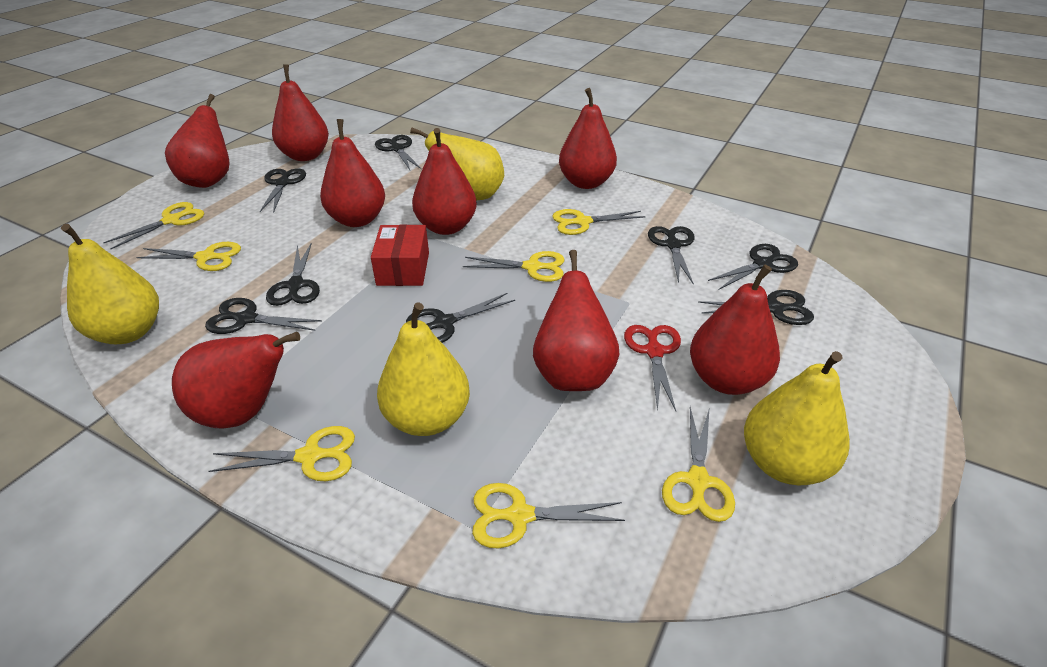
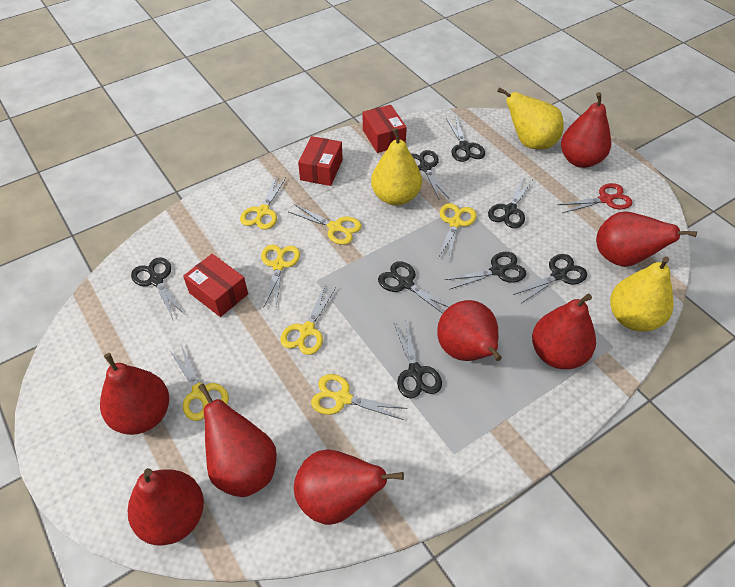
red box: 1 -> 3
yellow pear: 4 -> 3

